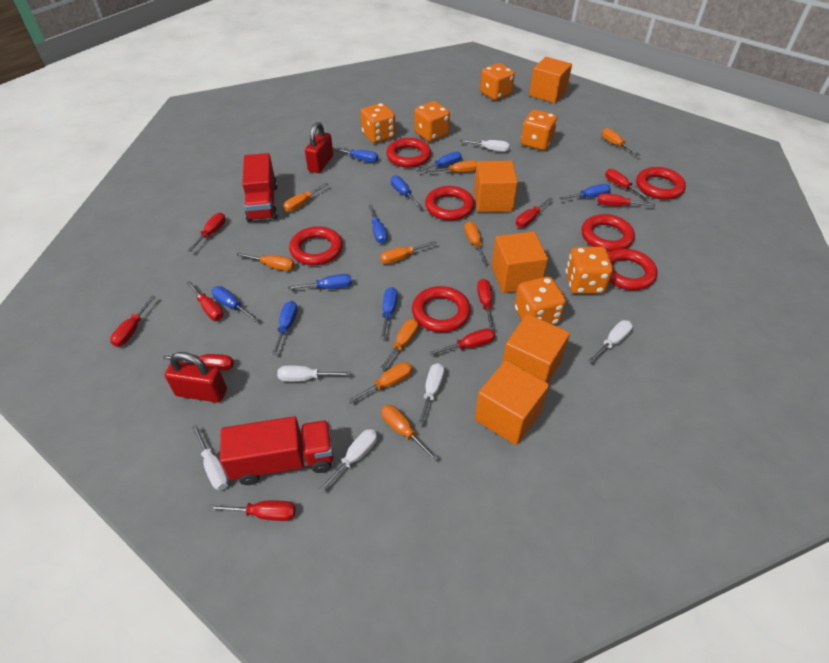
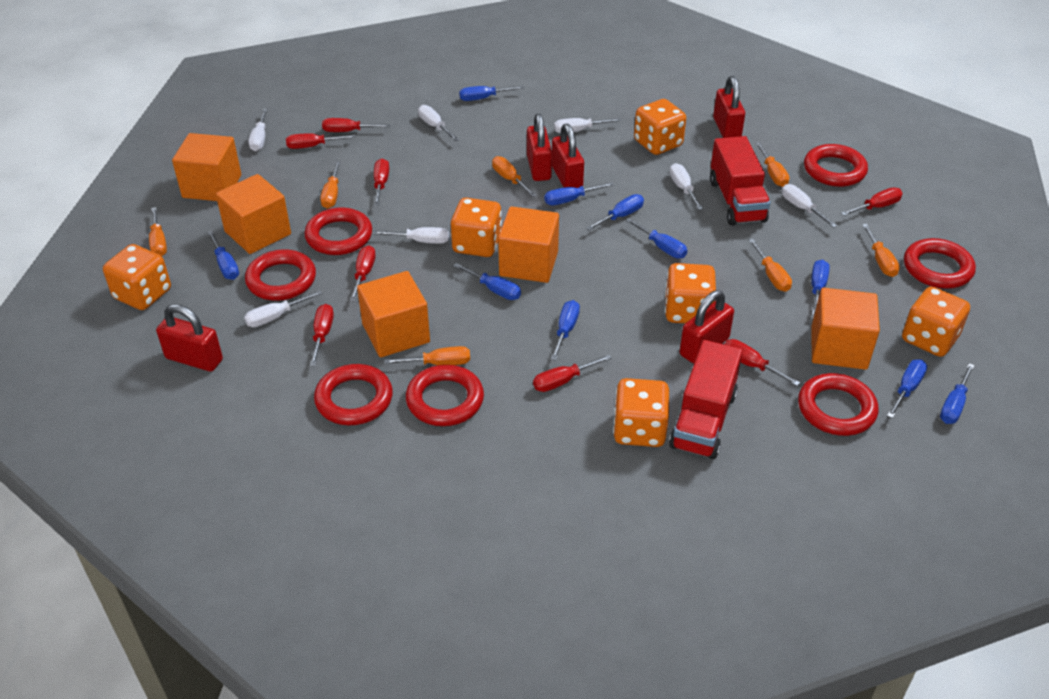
blue screwdriver: 9 -> 10
orange screwdriver: 9 -> 7
red padlock: 2 -> 5
red screwdriver: 10 -> 8
white screwdriver: 6 -> 7

